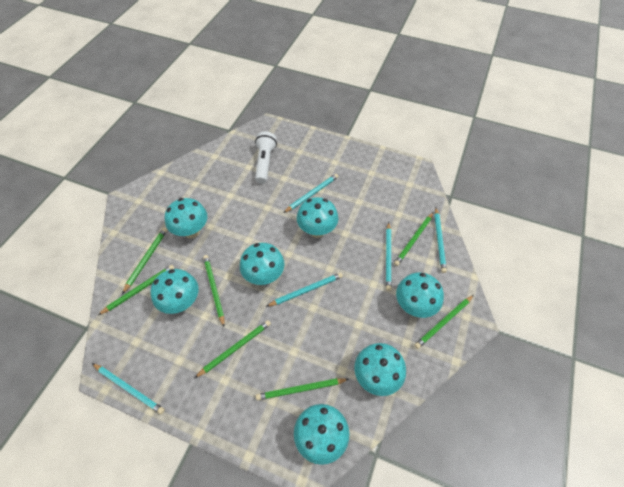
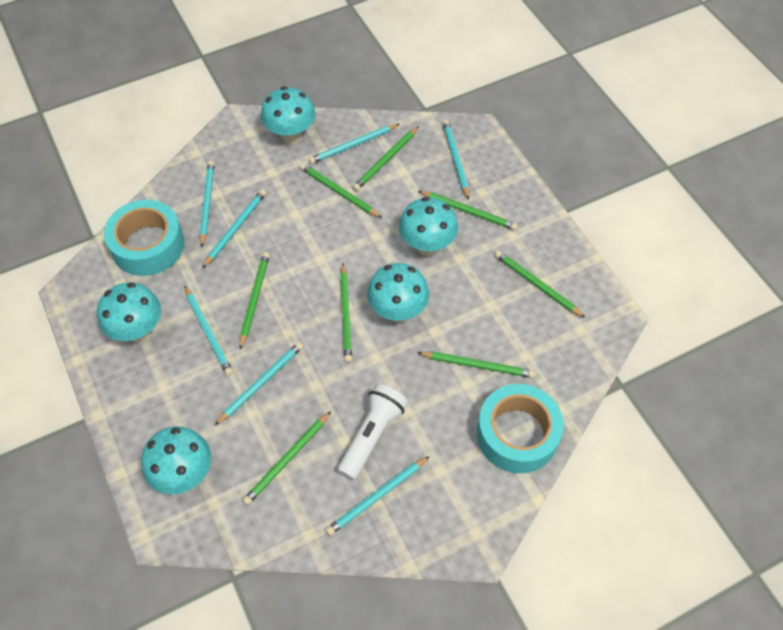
green pencil: 7 -> 8
turquoise mushroom: 7 -> 5
turquoise pencil: 5 -> 7
turquoise tape: 0 -> 2

